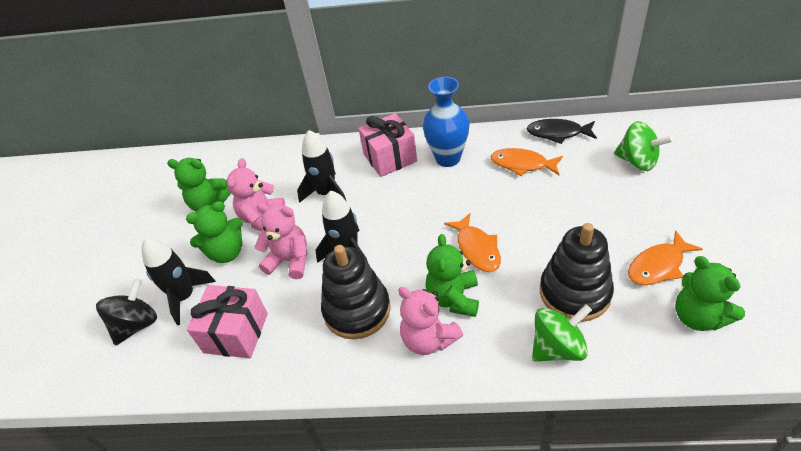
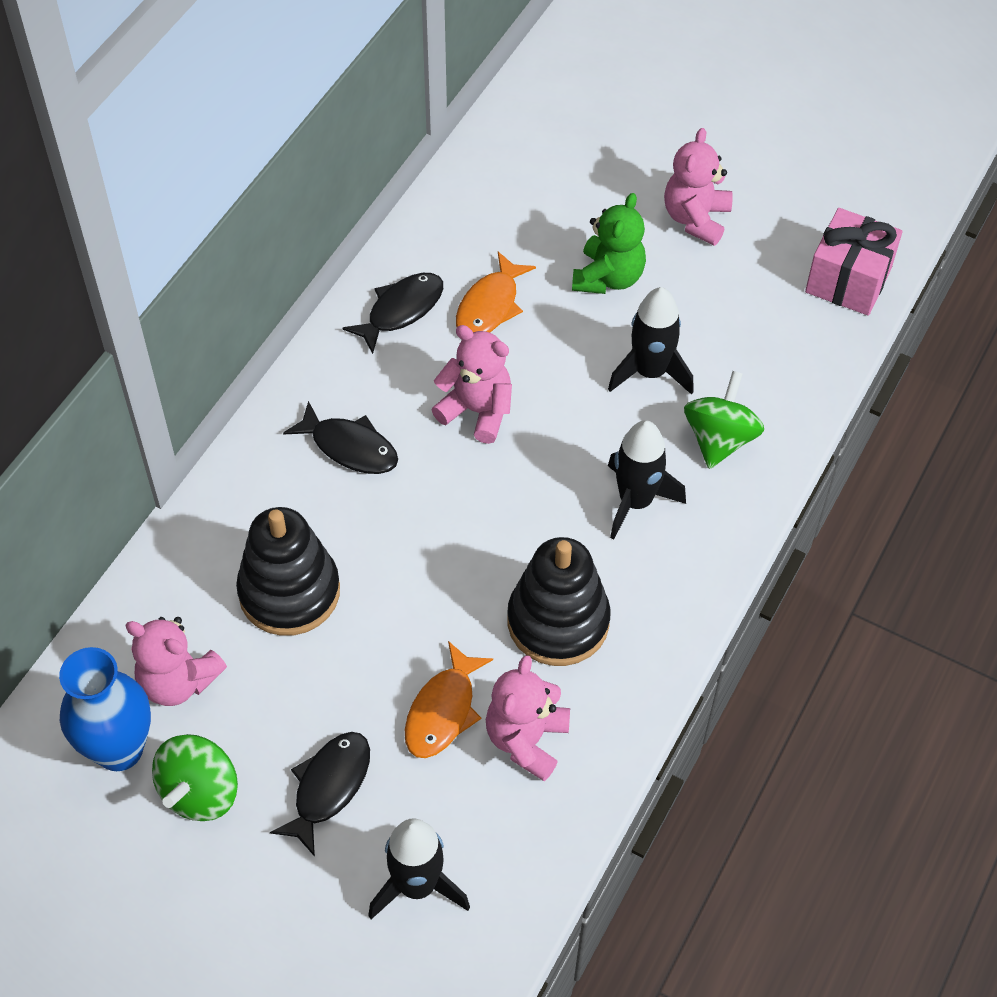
black fish: 1 -> 3
black spinning top: 1 -> 0
green teddy bear: 4 -> 1
orange fish: 3 -> 2
pink gift: 2 -> 1
pink teddy bear: 3 -> 4

